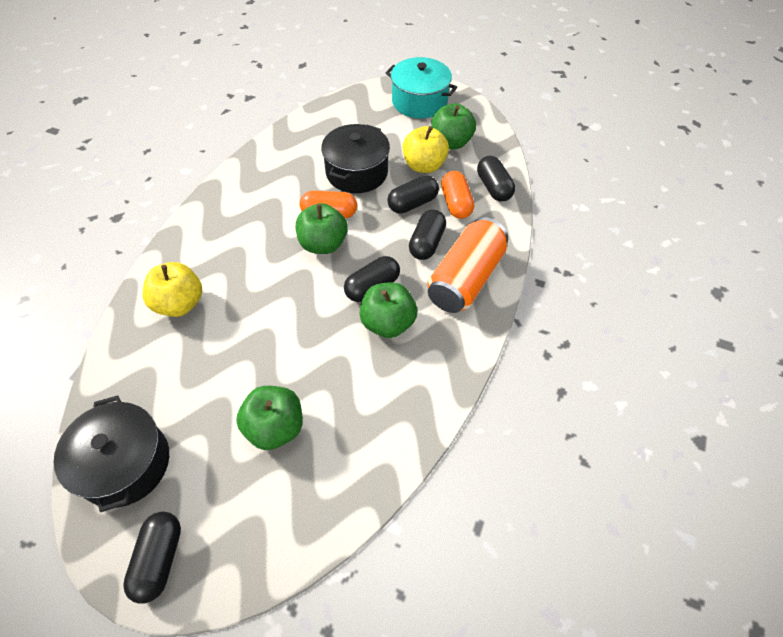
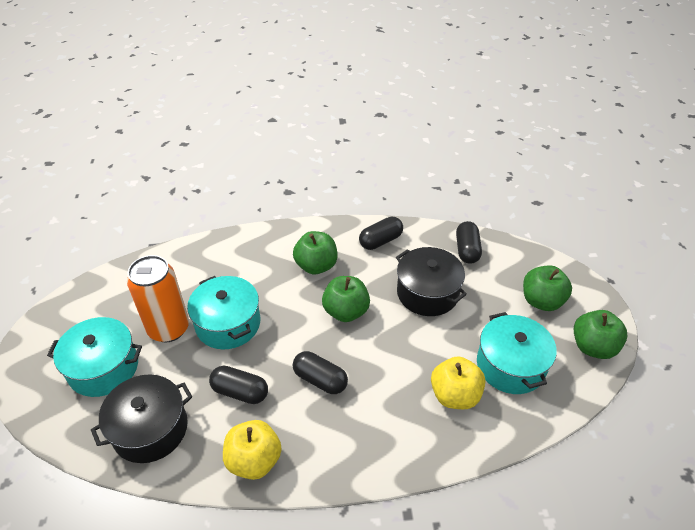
black capsule: 5 -> 4
orange capsule: 2 -> 0
turquoise pot: 1 -> 3

